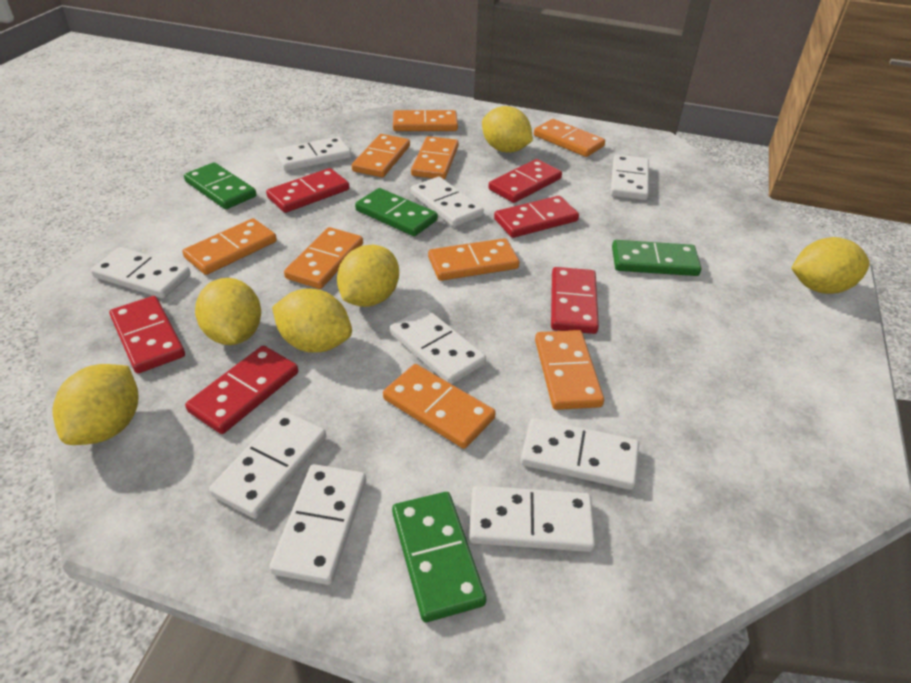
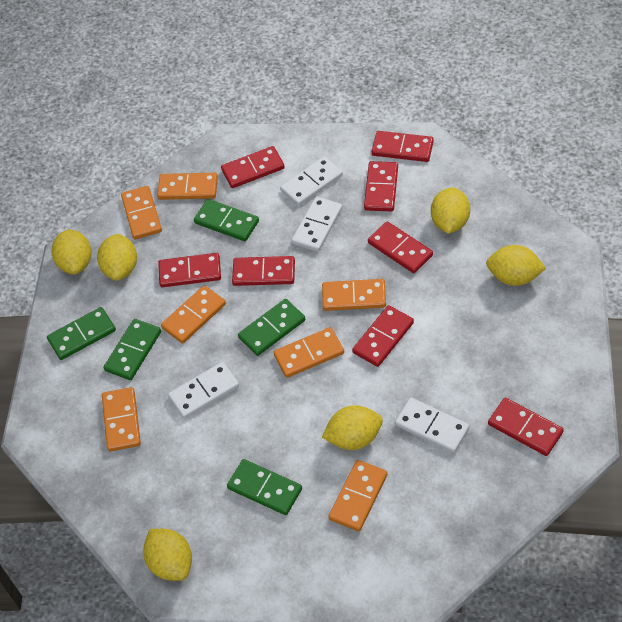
green domino: 4 -> 5
orange domino: 9 -> 7
red domino: 6 -> 8
white domino: 9 -> 4

